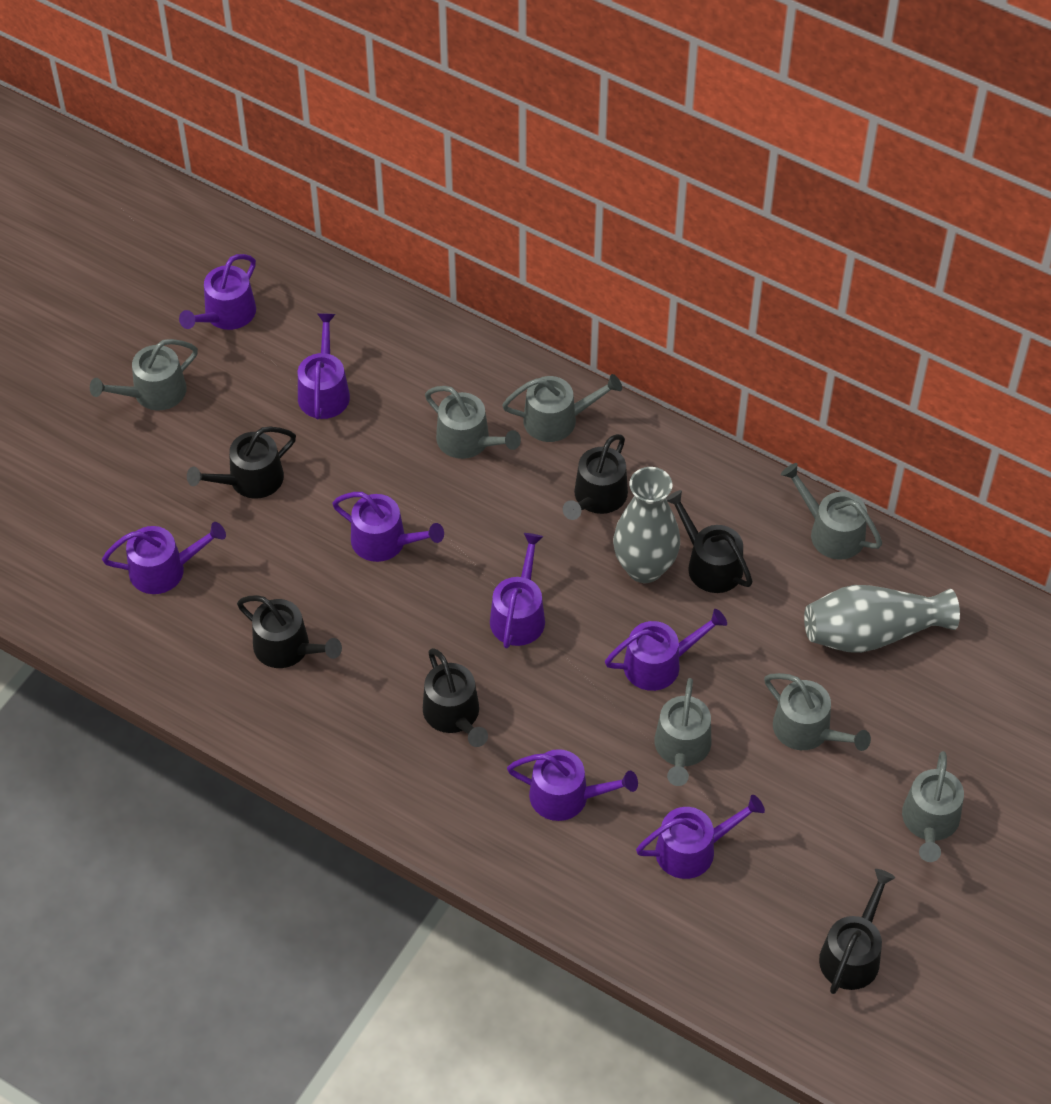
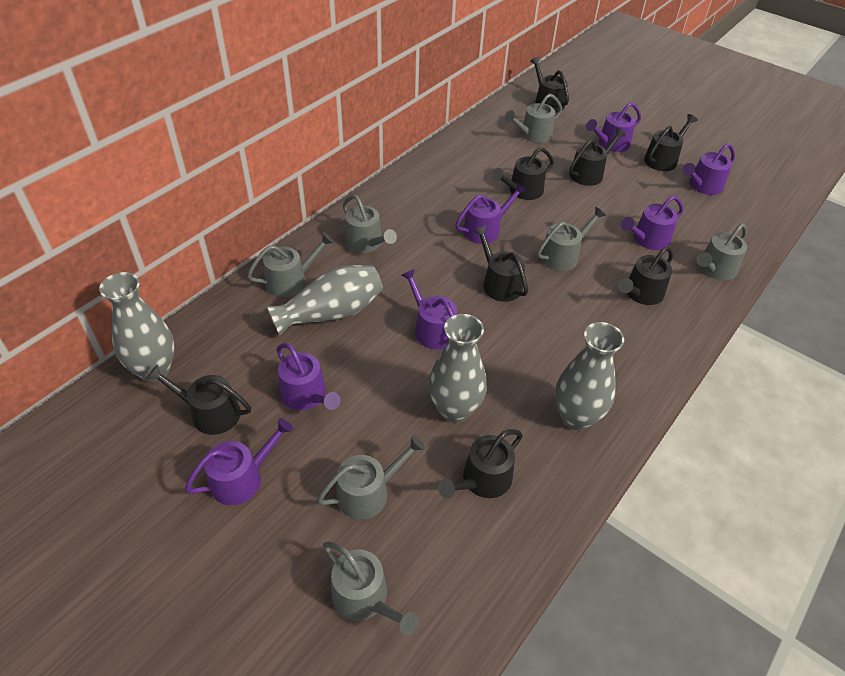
black watering can: 6 -> 8
grey vase: 2 -> 4
purple watering can: 8 -> 7

